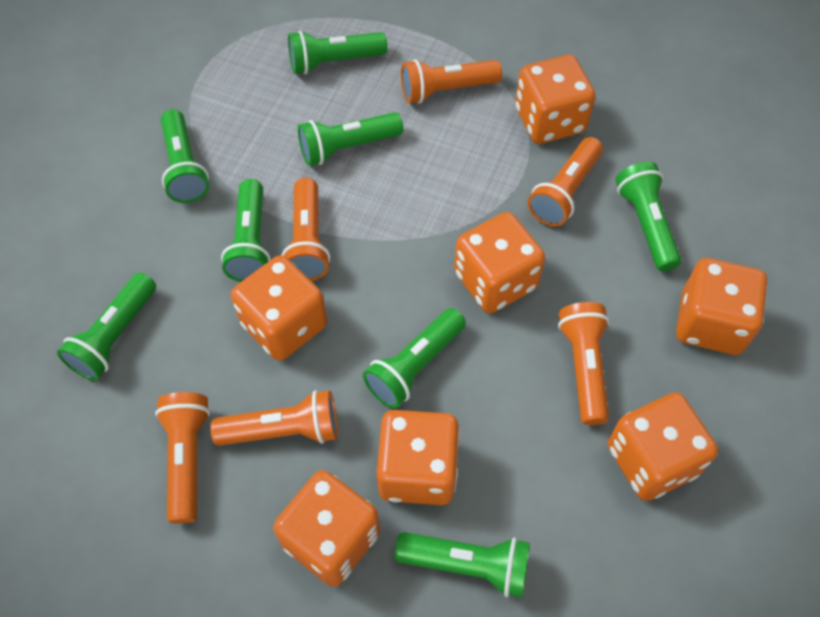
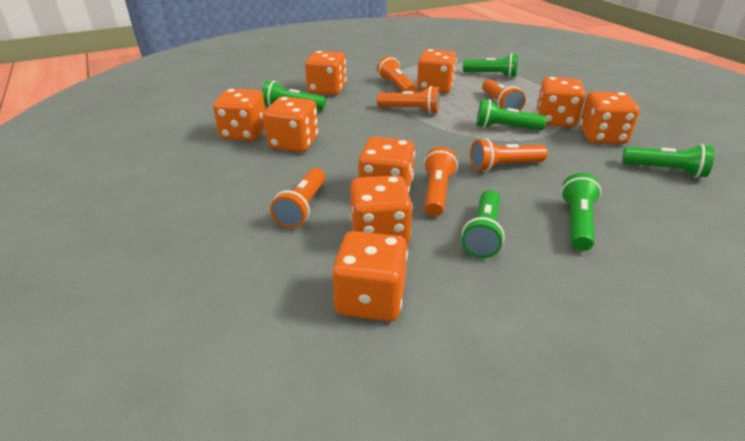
green flashlight: 8 -> 6
orange dice: 7 -> 9

